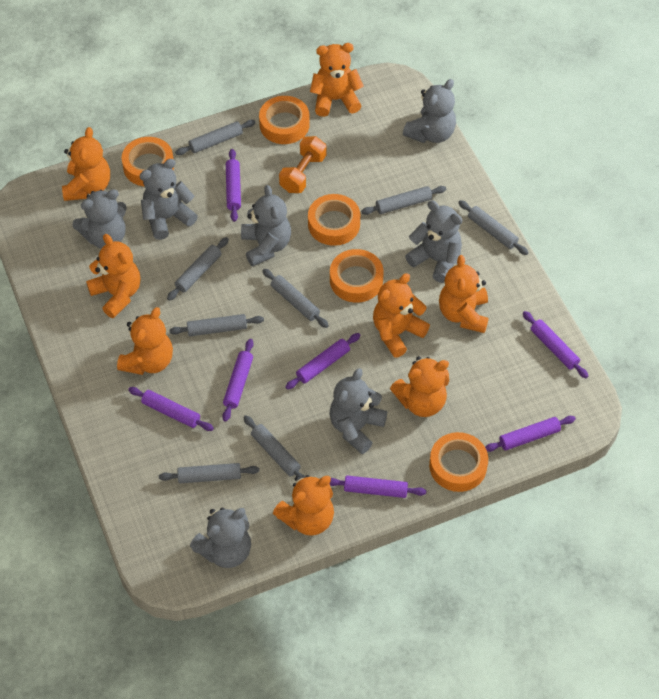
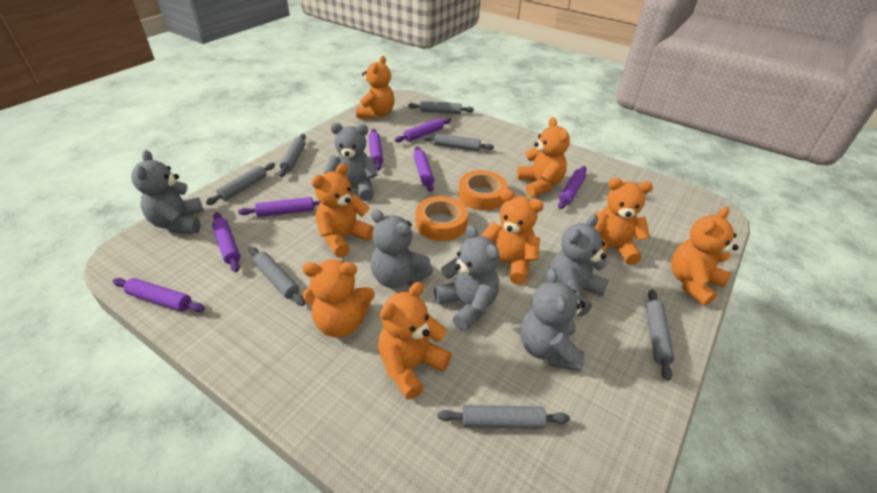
grey rolling pin: 8 -> 7
grey teddy bear: 7 -> 6
orange dumbbell: 1 -> 0
orange tape: 5 -> 2

